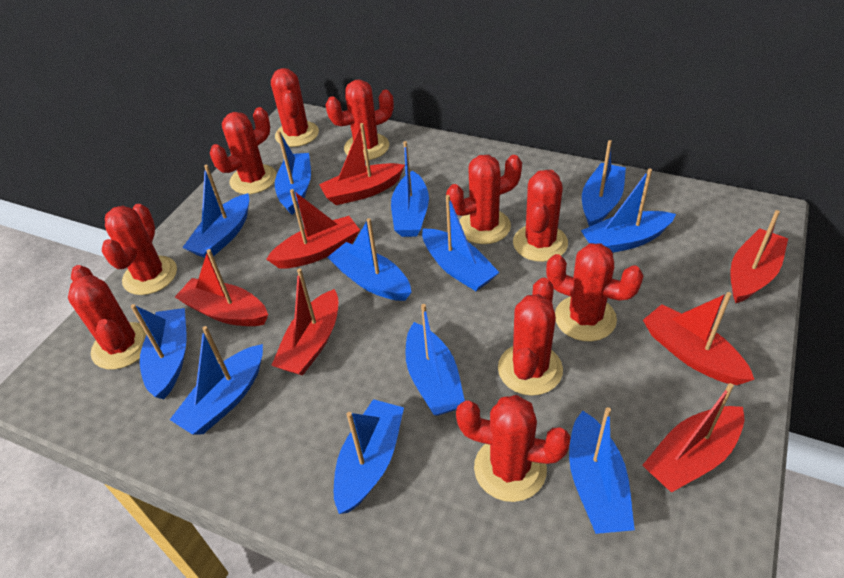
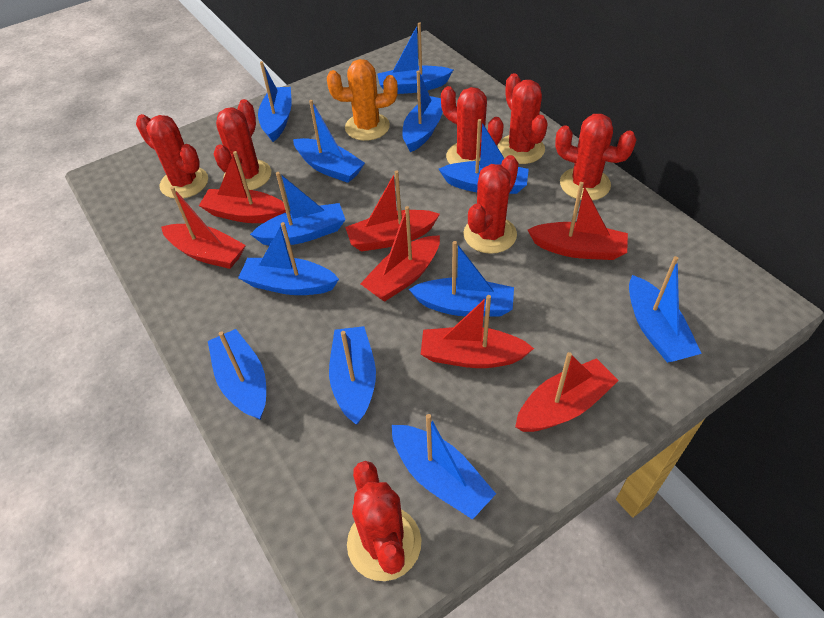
orange cactus: 0 -> 1
red cactus: 10 -> 7

